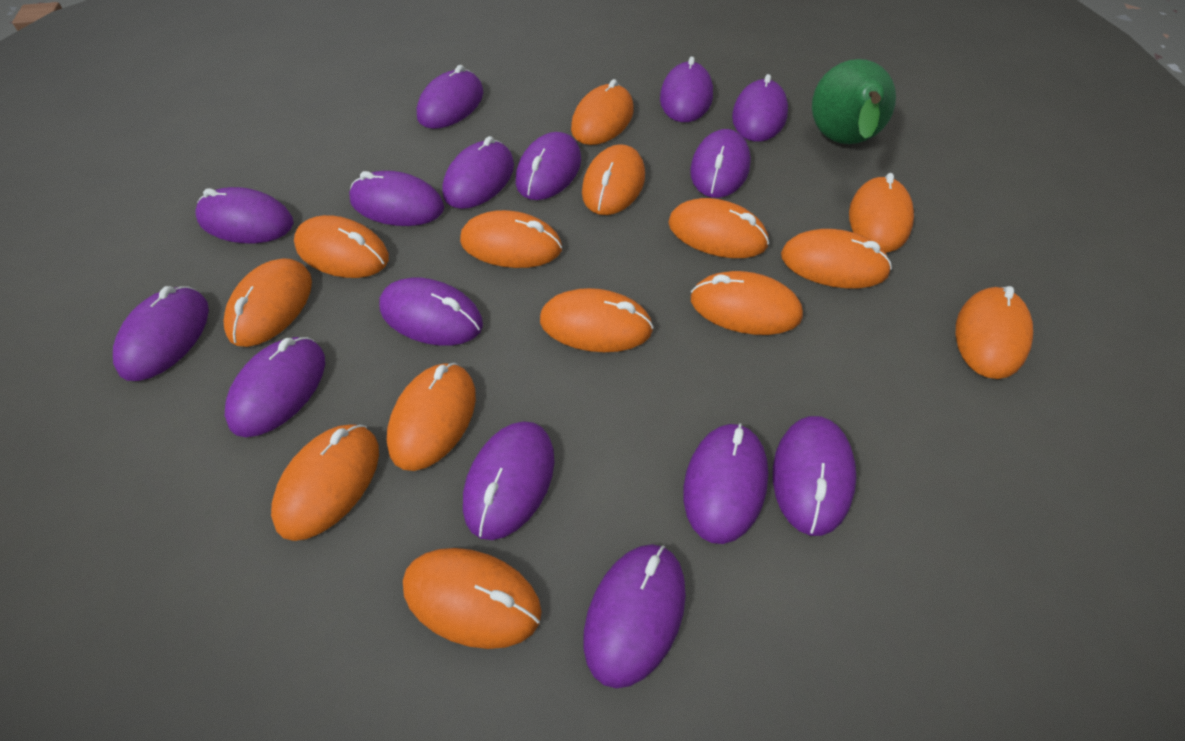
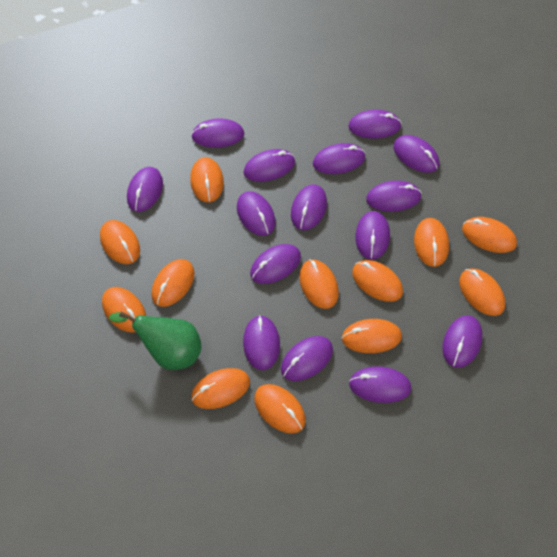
orange mouse: 14 -> 12

